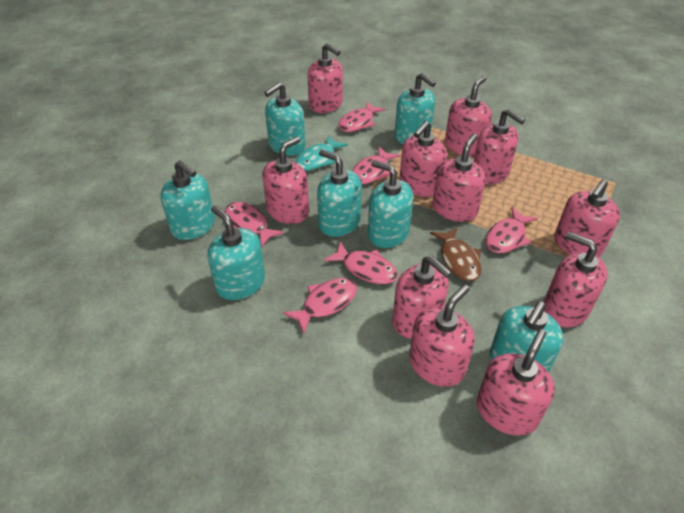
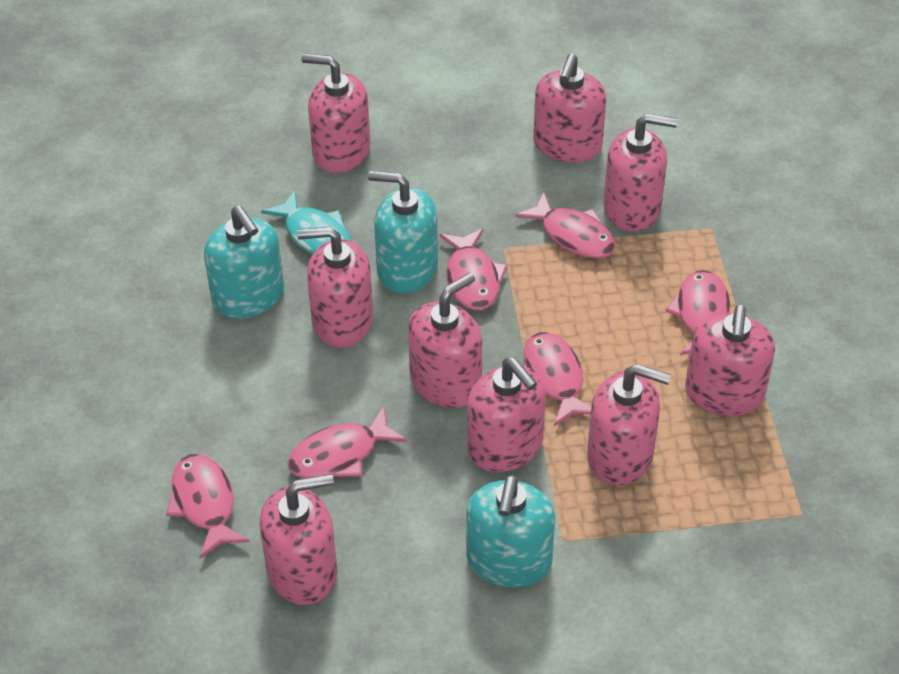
brown fish: 1 -> 0
pink soap dispenser: 11 -> 9
turquoise soap dispenser: 7 -> 3

